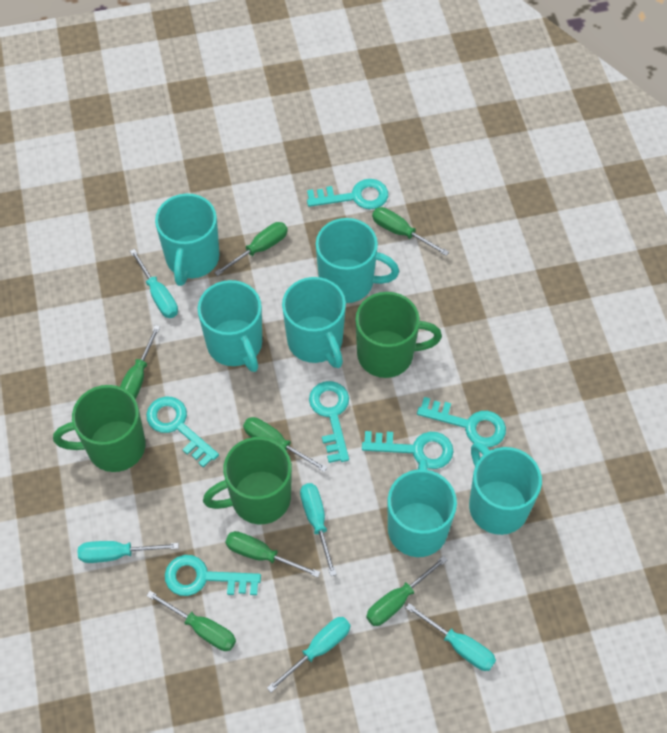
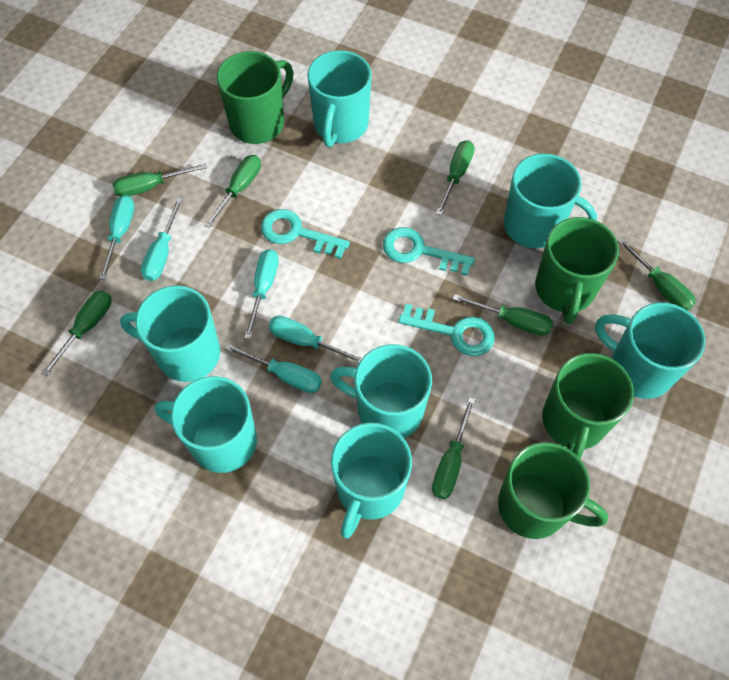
green mug: 3 -> 4
turquoise key: 6 -> 3
turquoise mug: 6 -> 7

